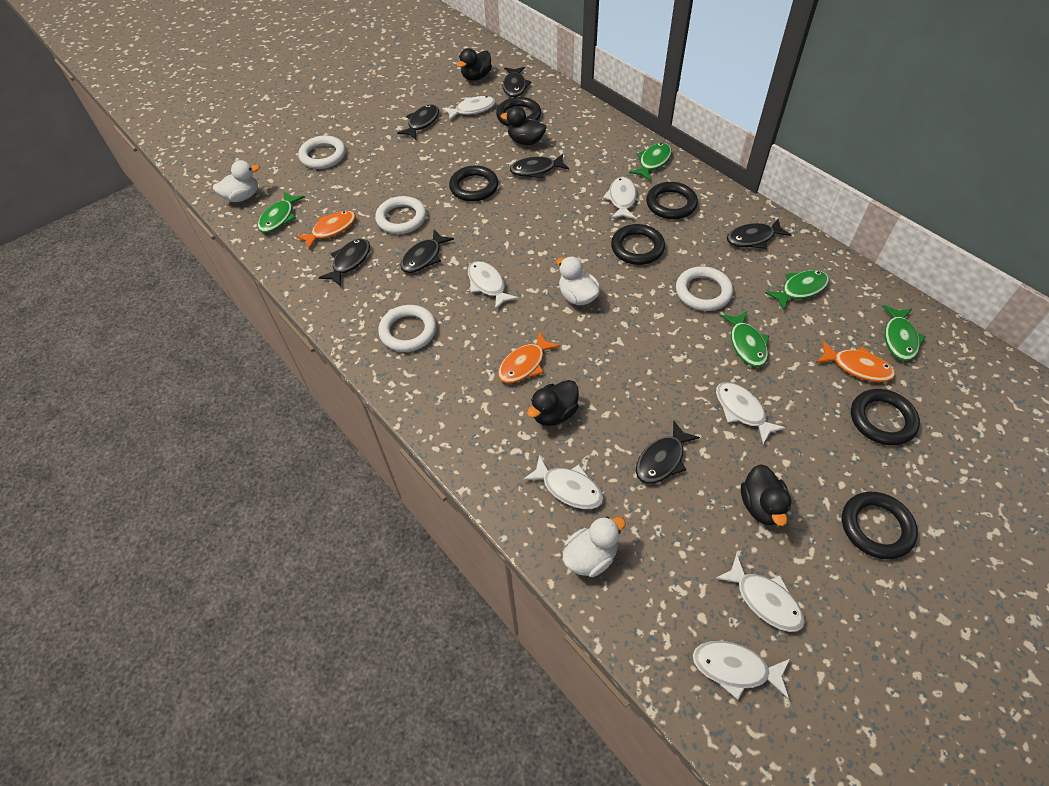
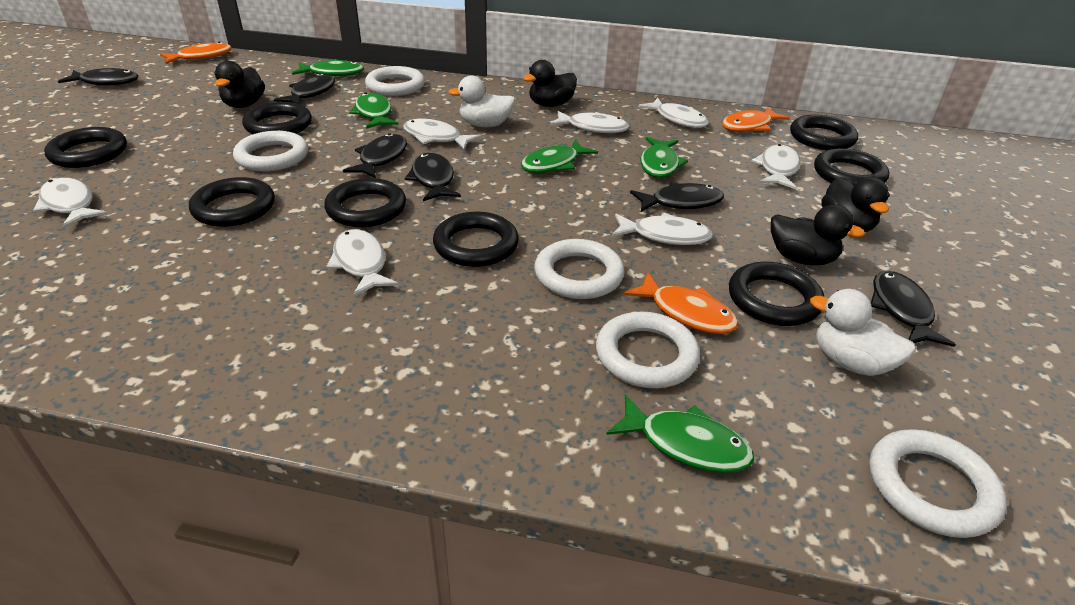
black fish: 7 -> 6
black ring: 6 -> 8
white duck: 3 -> 2
white ring: 4 -> 5

